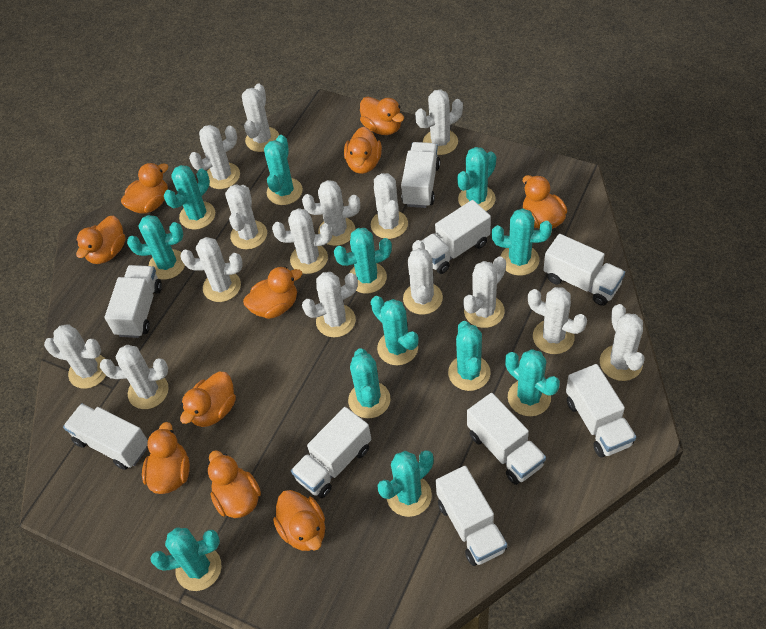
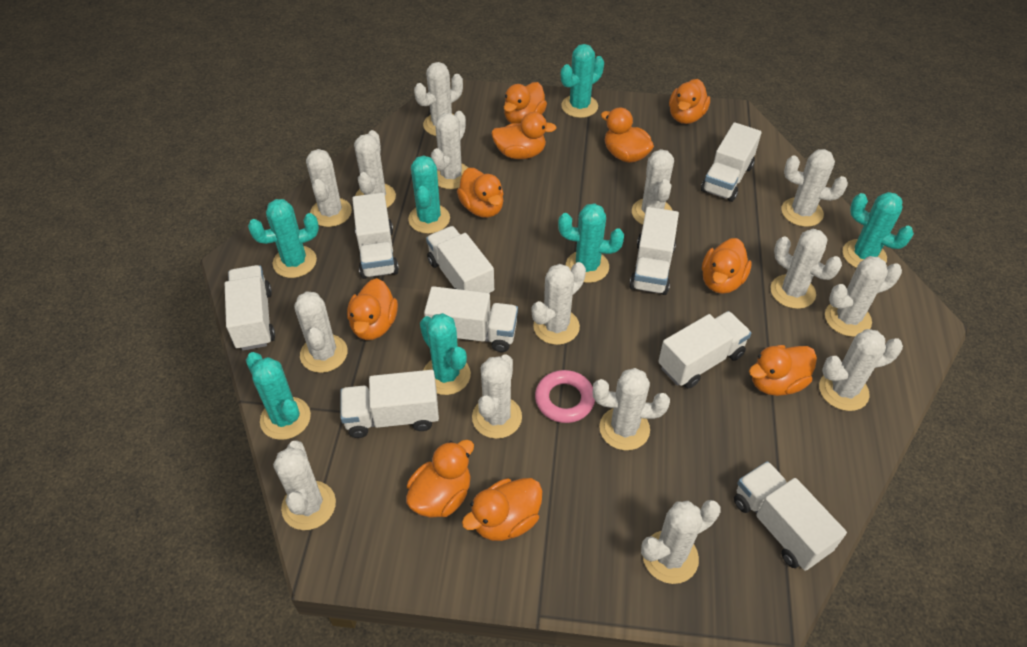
pink ring: 0 -> 1
turquoise cactus: 12 -> 7

